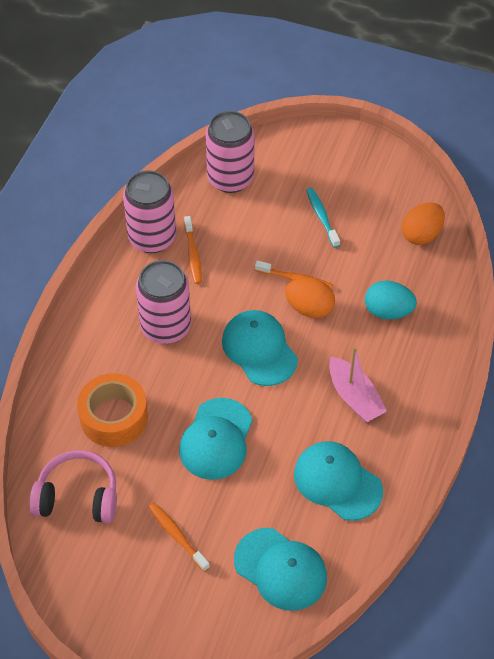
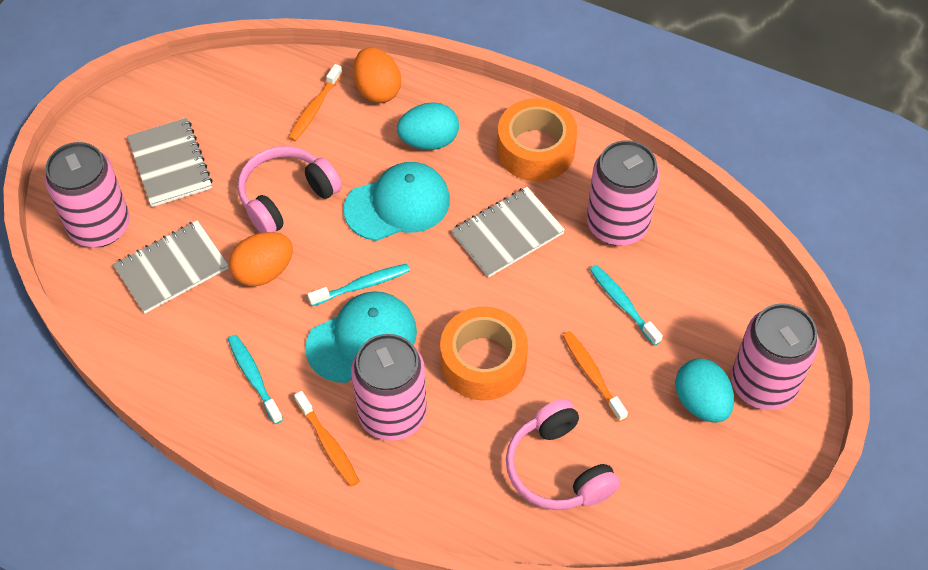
grey notebook: 0 -> 3
orange tape: 1 -> 2
pink boat: 1 -> 0
pink can: 3 -> 4
pink headphones: 1 -> 2
turquoise cap: 4 -> 2
turquoise egg: 1 -> 2
turquoise toothbrush: 1 -> 3

